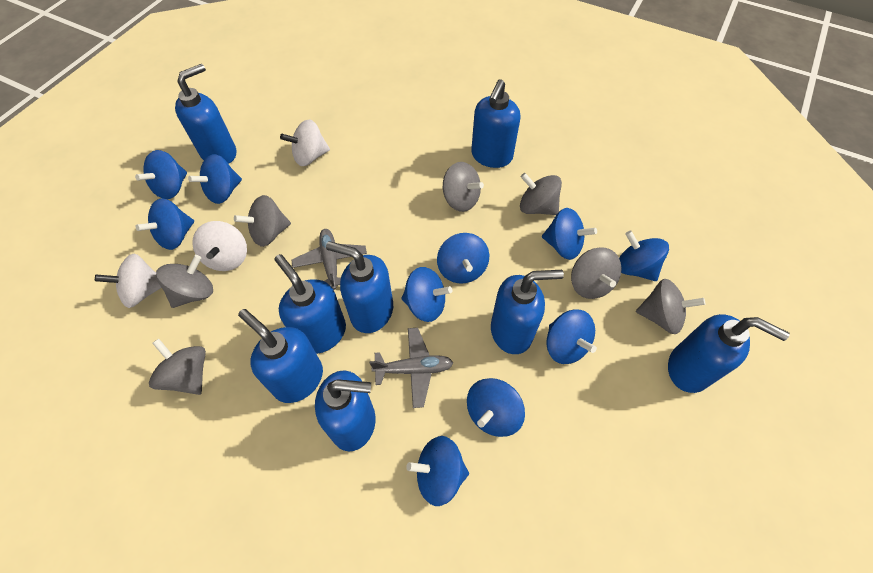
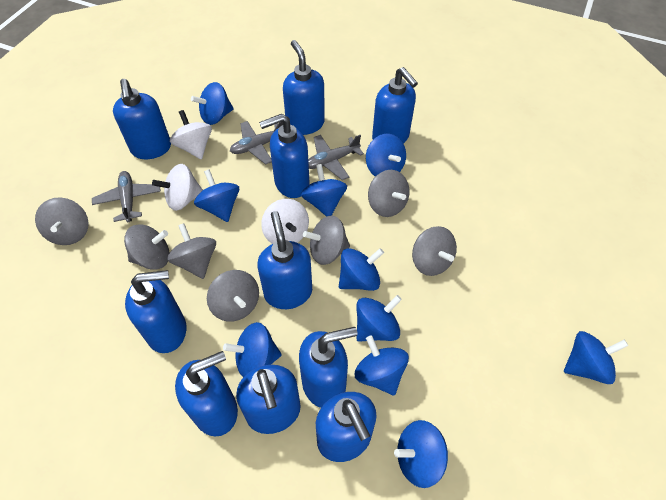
blue soap dispenser: 8 -> 10
grey plane: 2 -> 3

